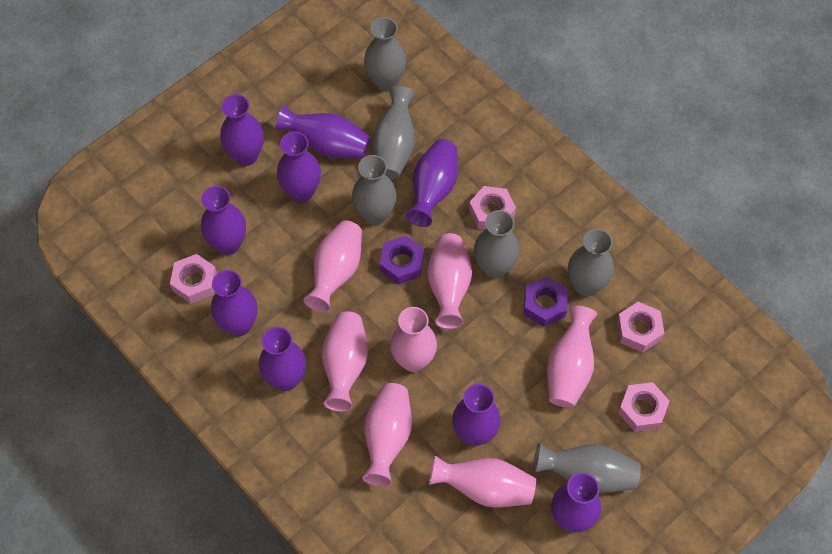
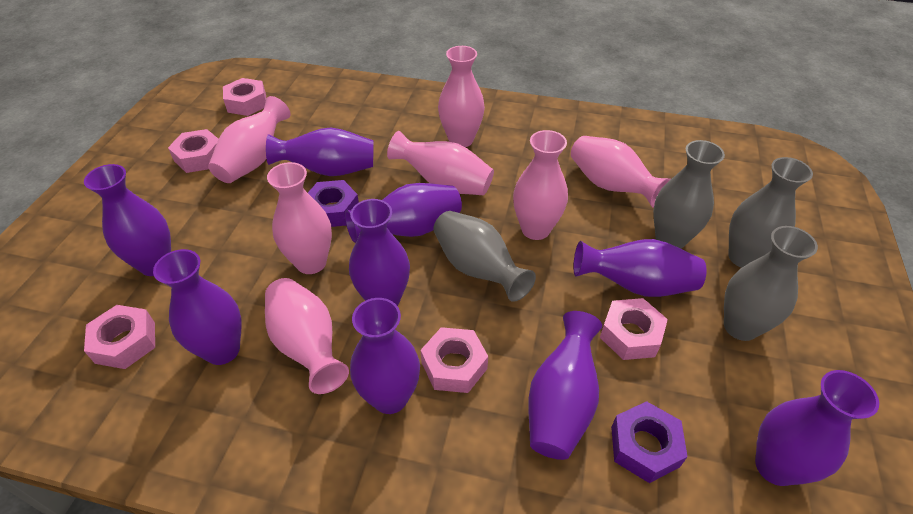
grey vase: 6 -> 4
pink nut: 4 -> 5

